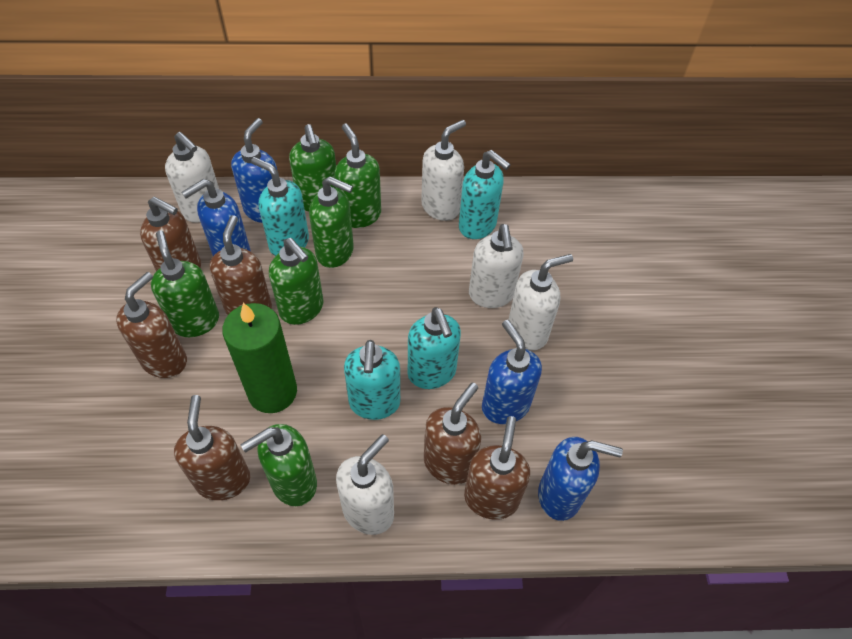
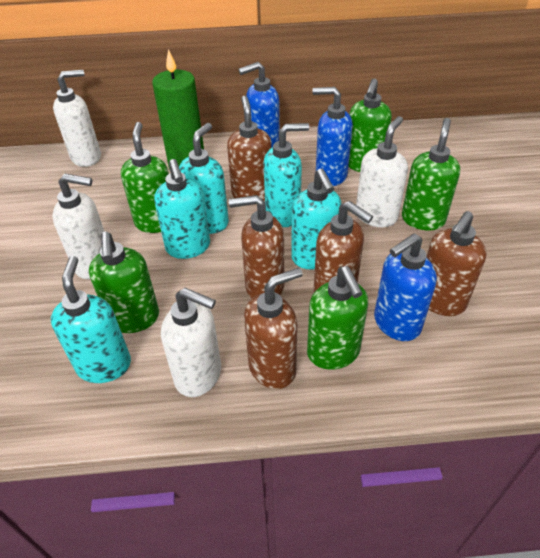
blue soap dispenser: 4 -> 3
brown soap dispenser: 6 -> 5
green soap dispenser: 6 -> 5
turquoise soap dispenser: 4 -> 5
white soap dispenser: 5 -> 4

